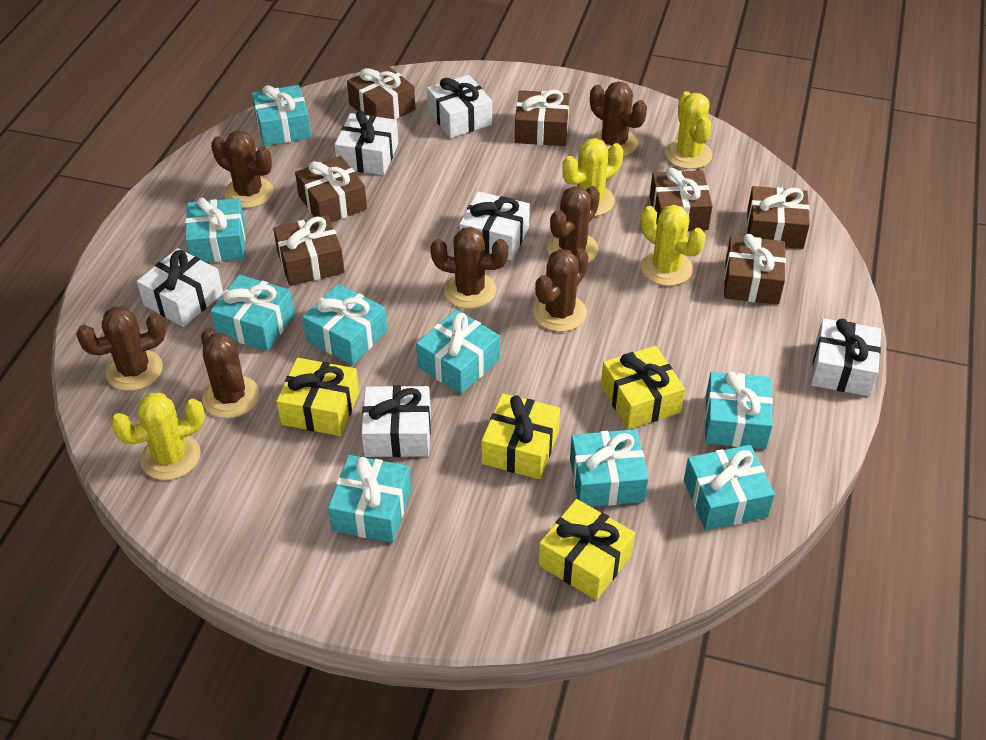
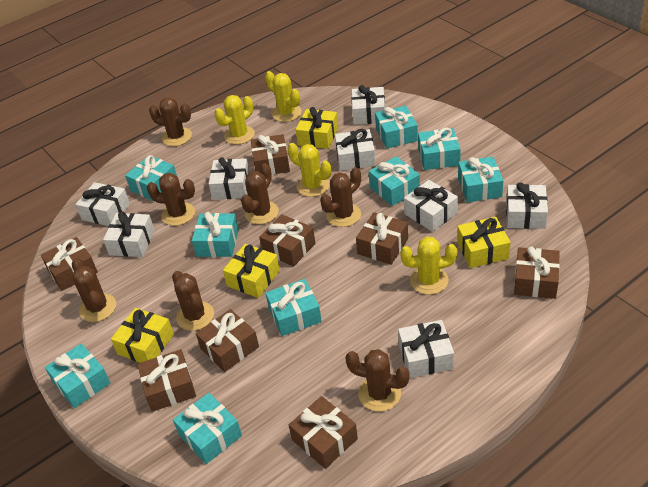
brown gift: 7 -> 8
white gift: 6 -> 8

